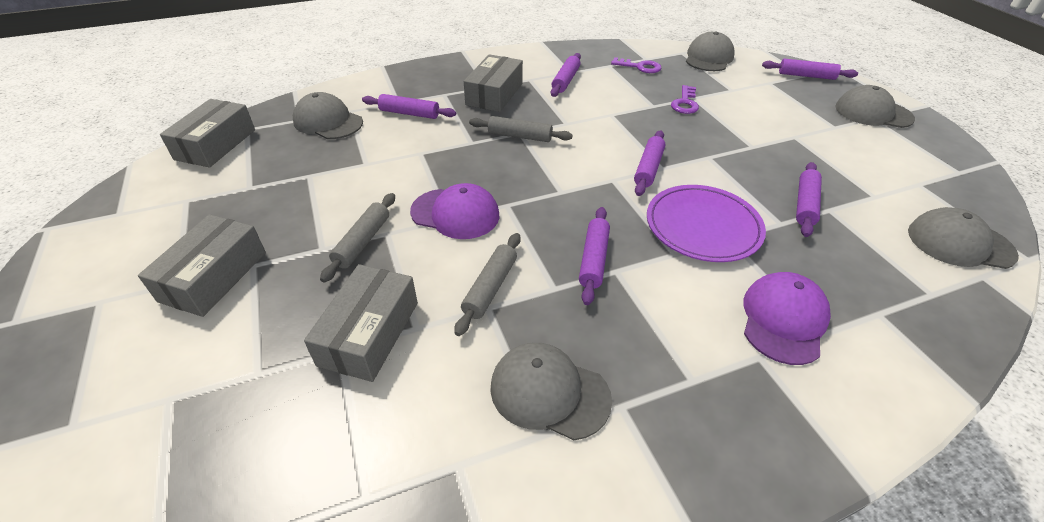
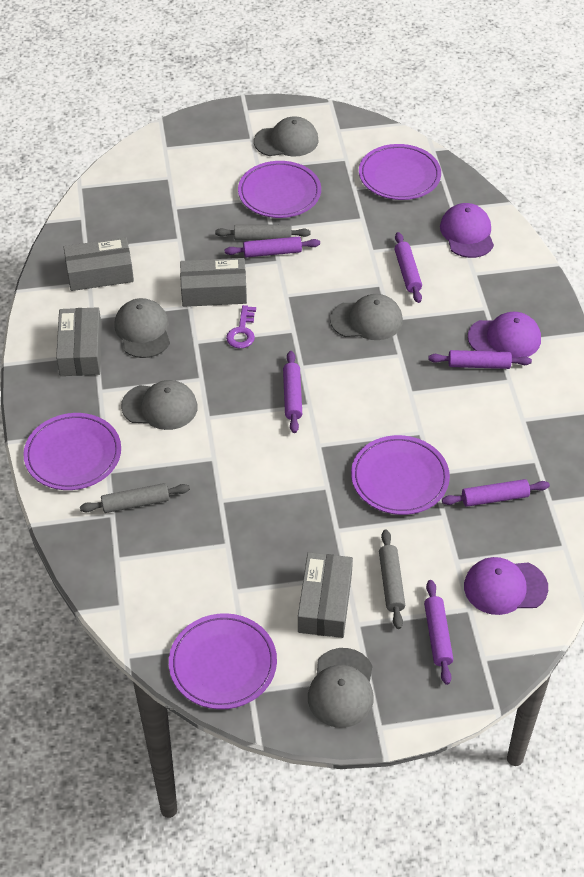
purple cap: 2 -> 3
purple key: 2 -> 1
purple plate: 1 -> 5

